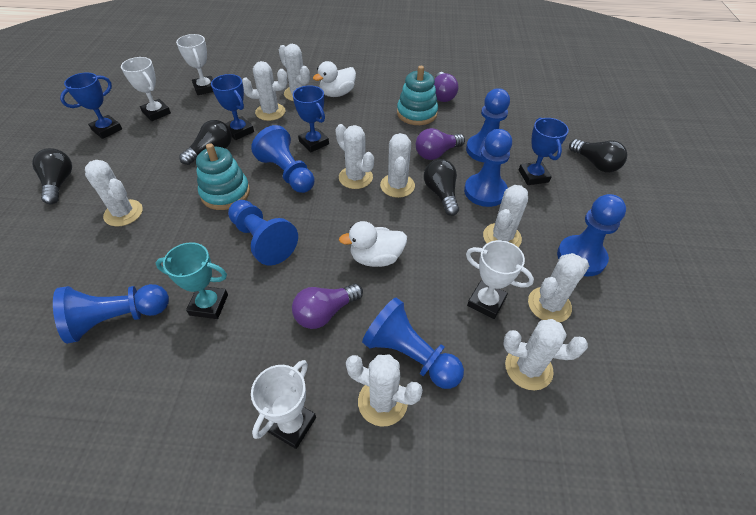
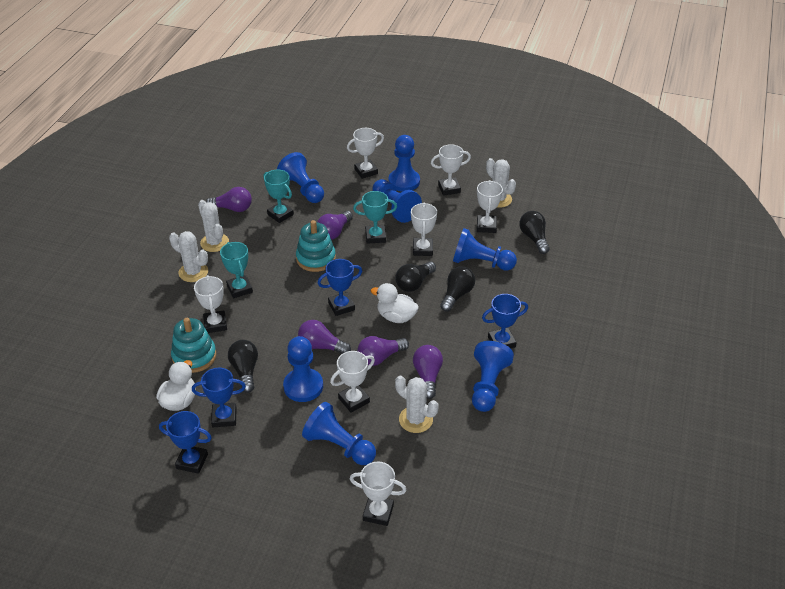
purple light bulb: 3 -> 5
turquoise trophy: 1 -> 3
white cactus: 9 -> 4
white trophy: 4 -> 7

